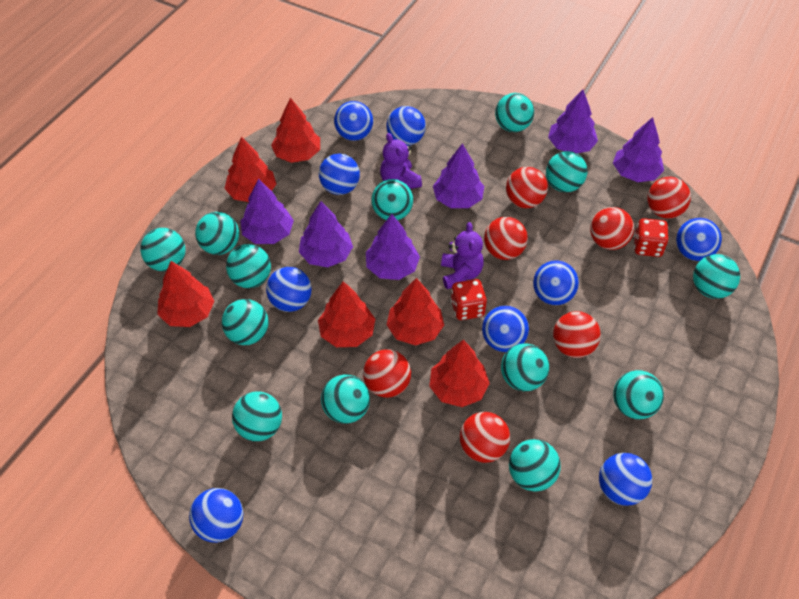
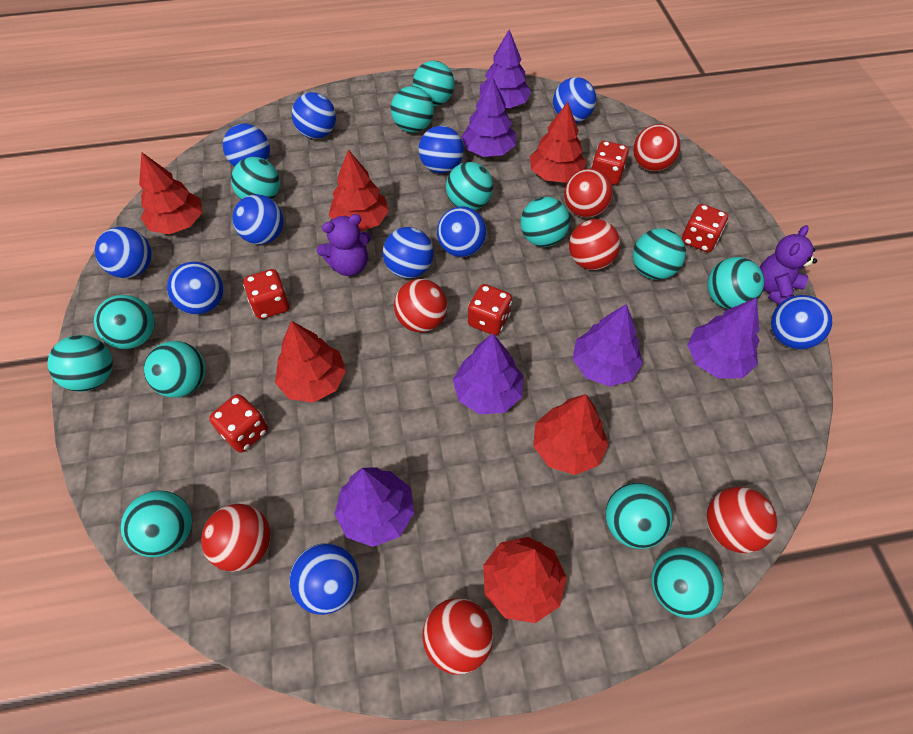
blue ball: 9 -> 11
red dice: 2 -> 5

